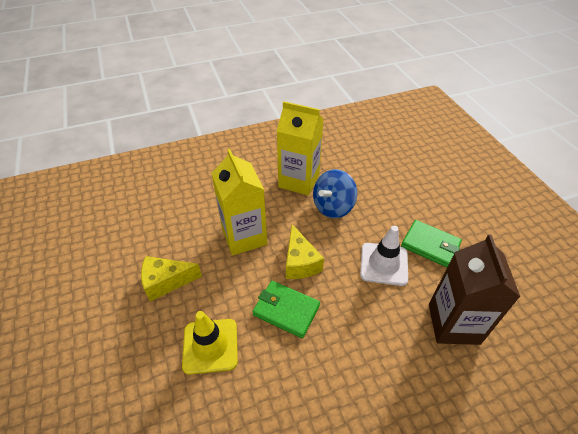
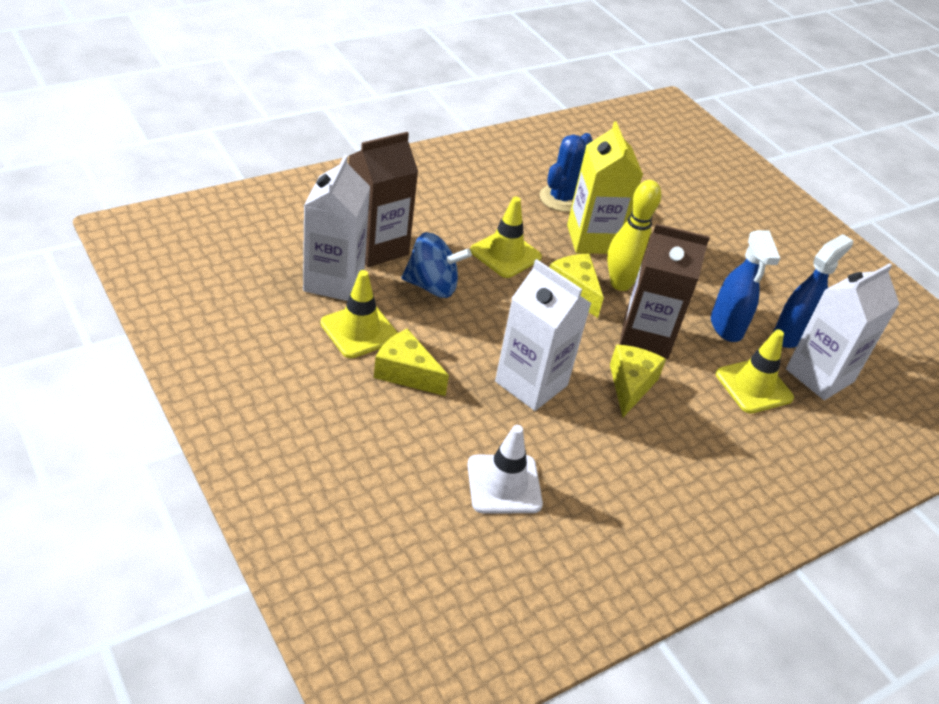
blue cactus: 0 -> 1
blue spray bottle: 0 -> 2
brown carton: 1 -> 2
green wallet: 2 -> 0
white carton: 0 -> 3
yellow bowling pin: 0 -> 1
yellow carton: 2 -> 1
yellow cheese: 2 -> 3
yellow traffic cone: 1 -> 3

